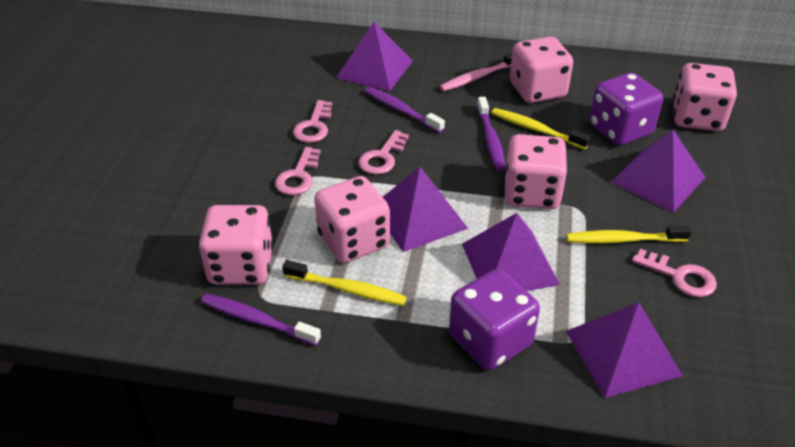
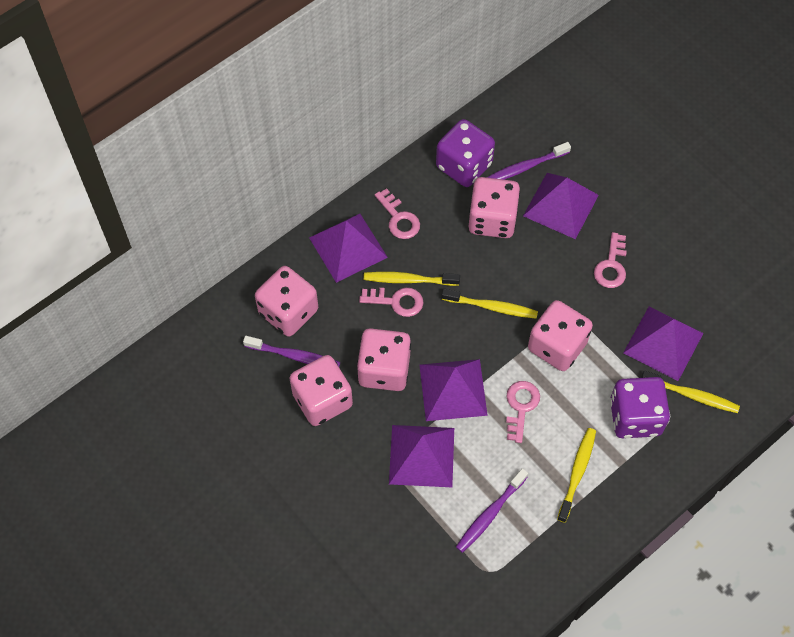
pink toothbrush: 1 -> 0
yellow toothbrush: 3 -> 4

